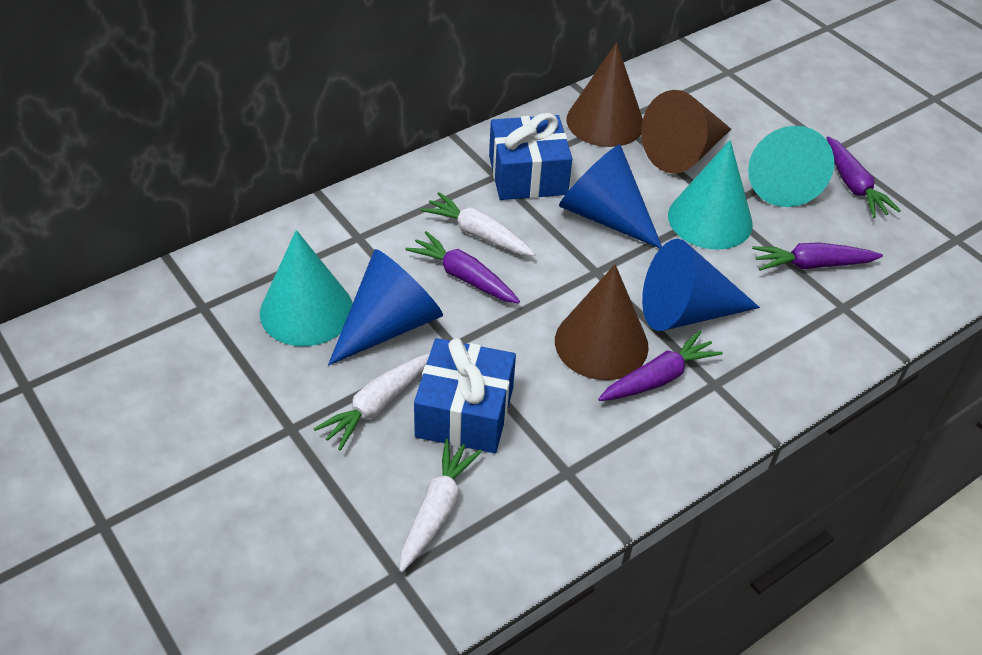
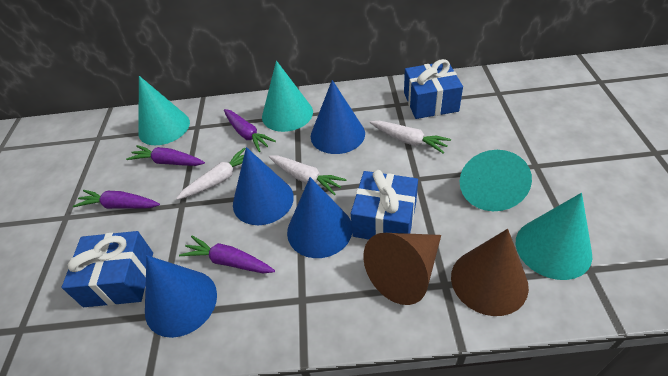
blue cone: 3 -> 4
blue gift: 2 -> 3
brown cone: 3 -> 2
turquoise cone: 3 -> 4

